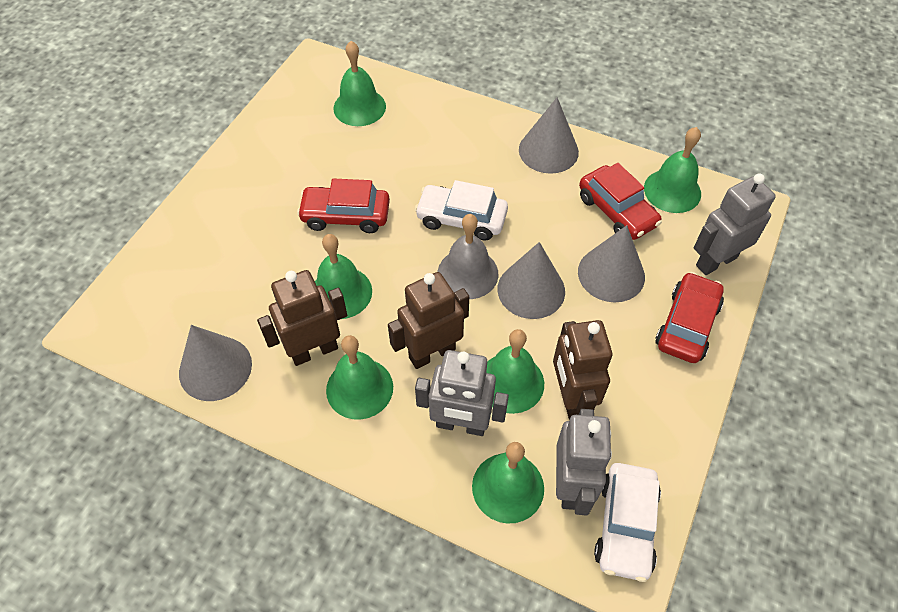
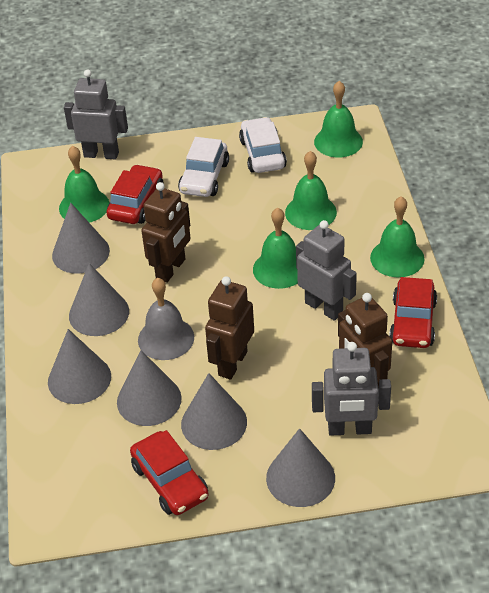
green bell: 6 -> 5
grey cone: 4 -> 6

